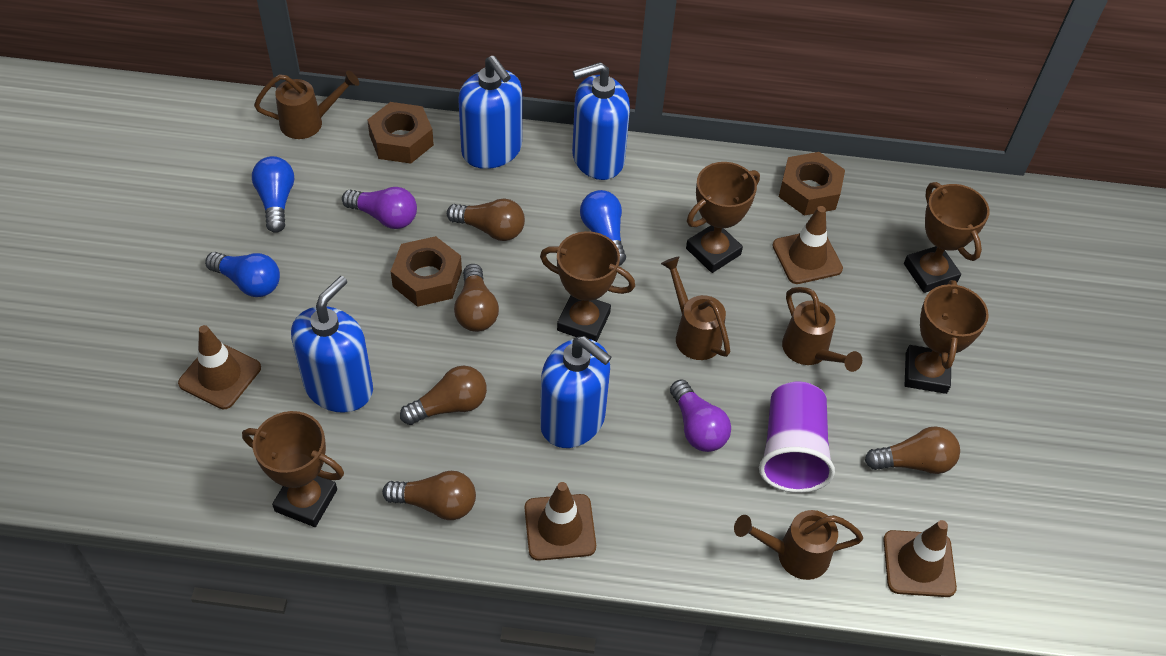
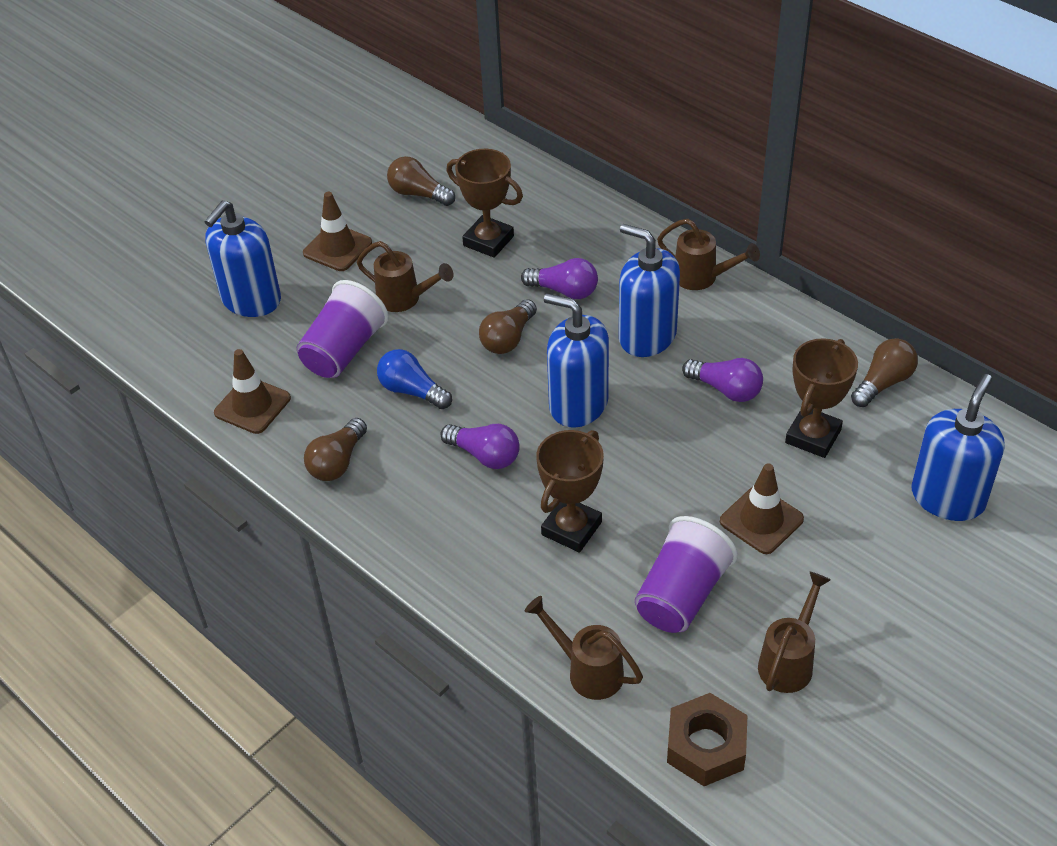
blue light bulb: 3 -> 1
brown light bulb: 5 -> 4
brown nut: 3 -> 1
brown traffic cone: 4 -> 3
brown trophy: 5 -> 3
purple cup: 1 -> 2
purple light bulb: 2 -> 3

